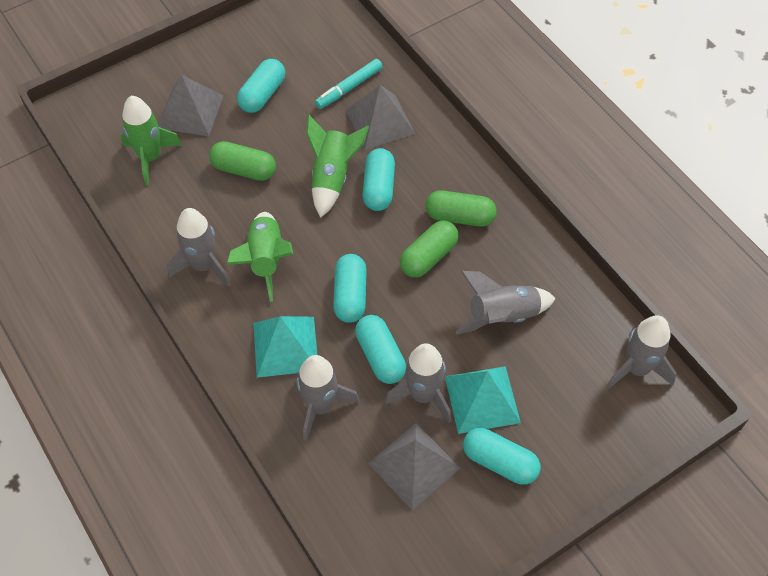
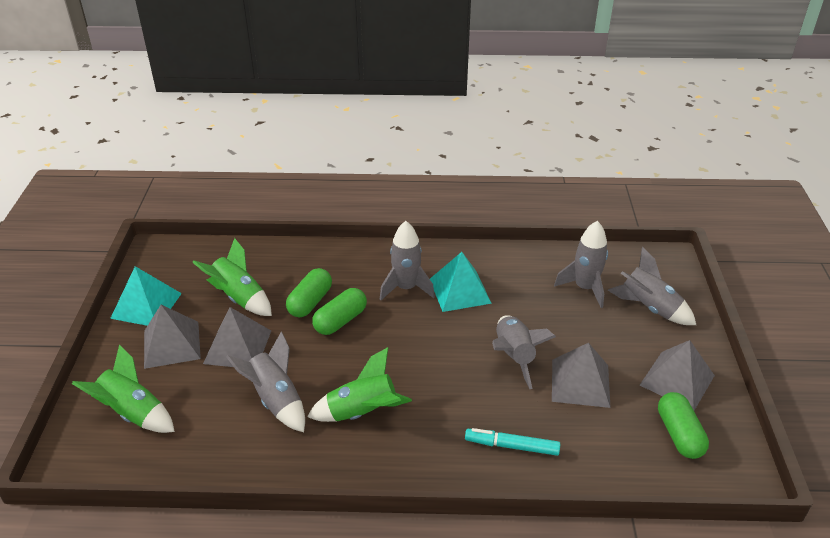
grey pyramid: 3 -> 4
turquoise capsule: 5 -> 0

